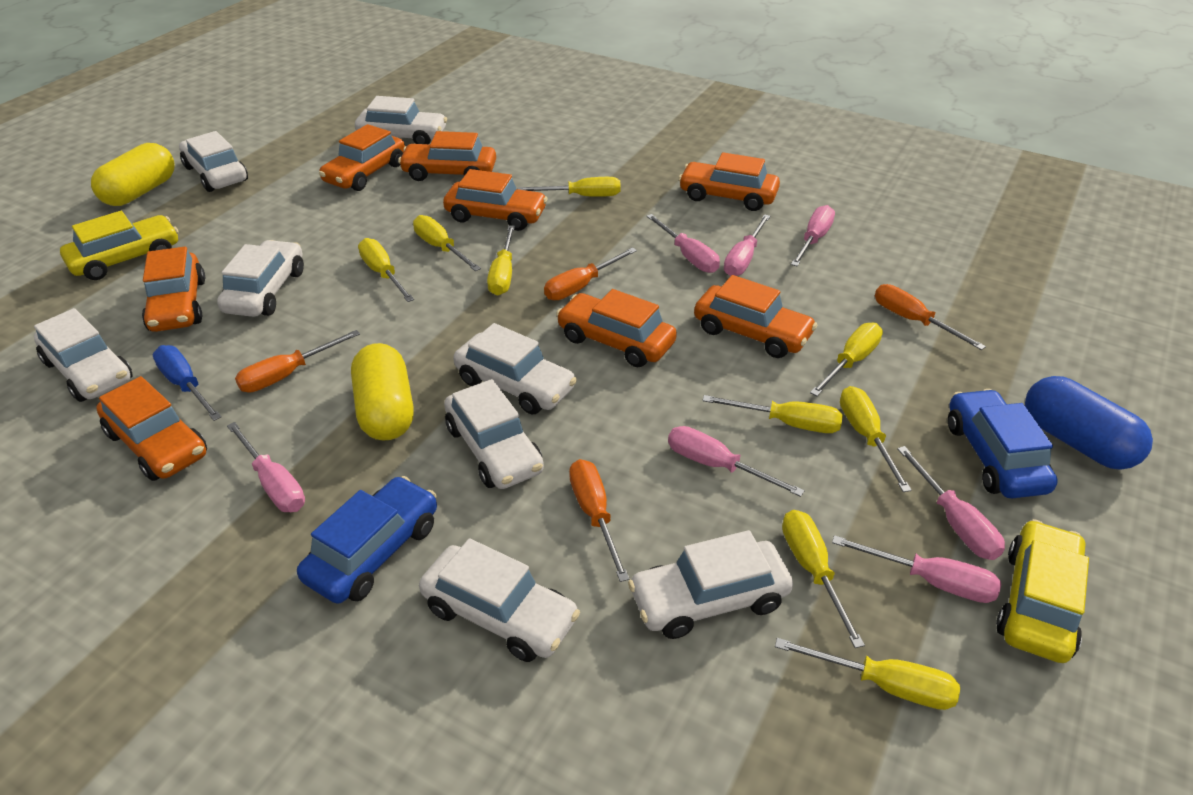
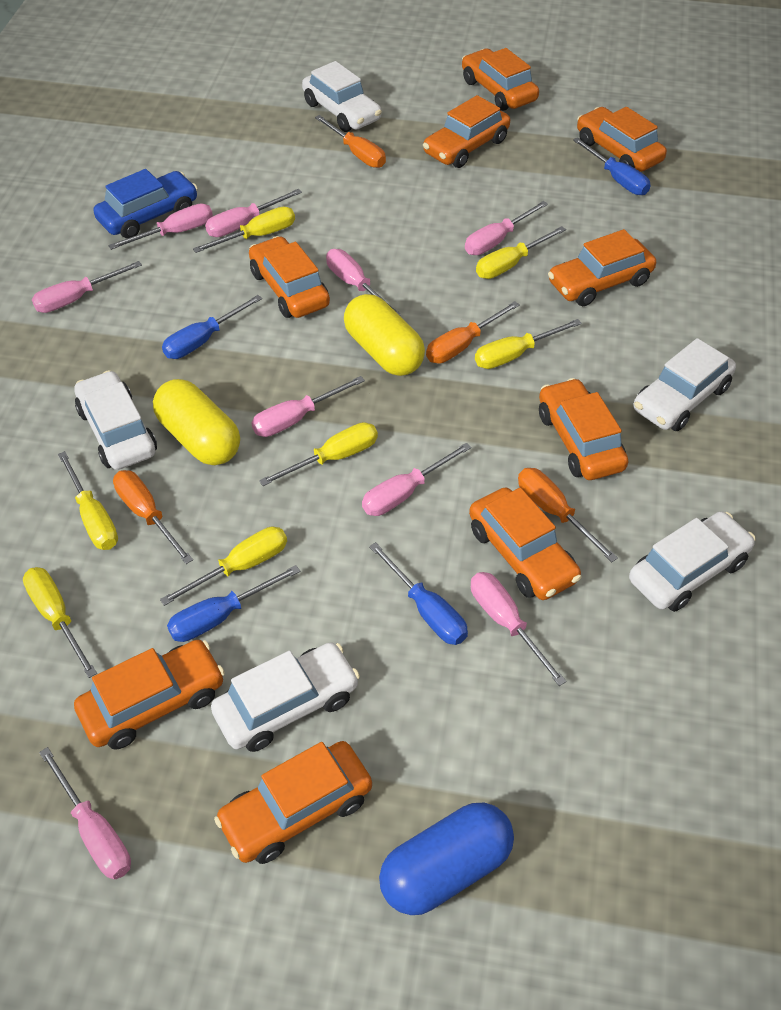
blue car: 2 -> 1
blue screwdriver: 1 -> 4
orange car: 8 -> 9
pink screwdriver: 7 -> 9
white car: 8 -> 5
yellow car: 2 -> 0
yellow screwdriver: 9 -> 7

